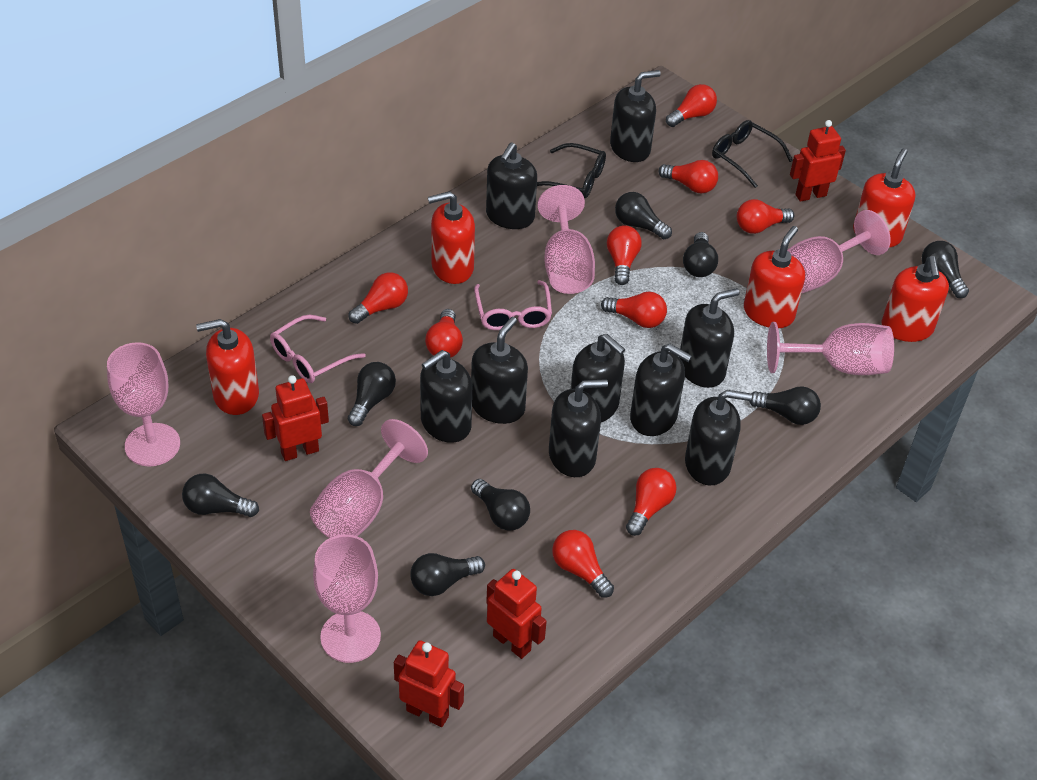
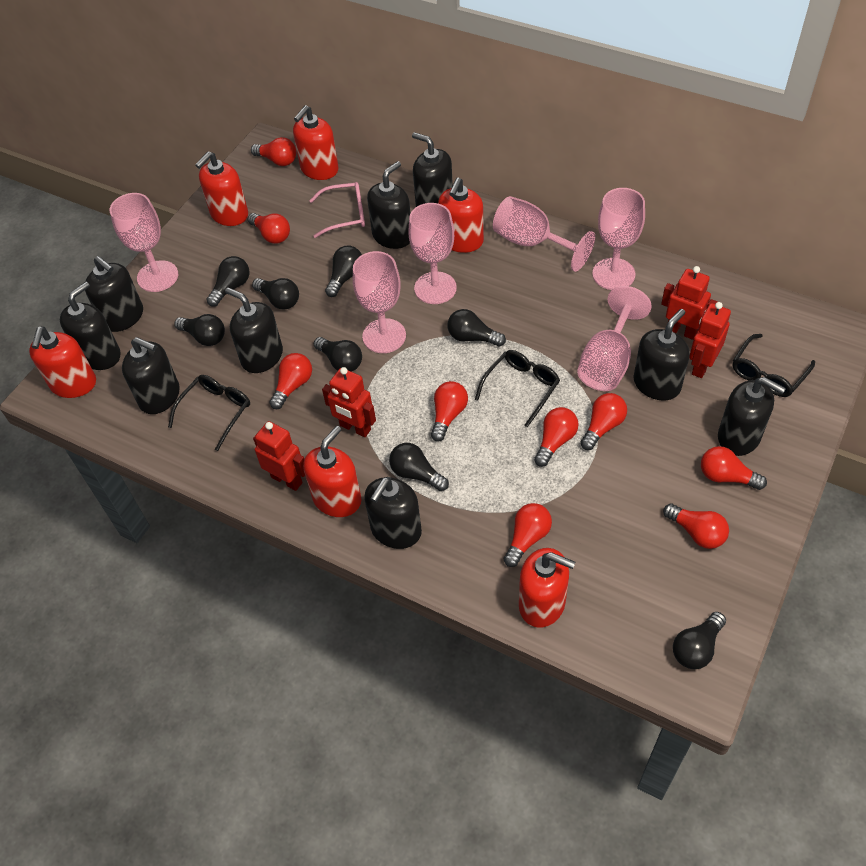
black glasses: 2 -> 3
pink glasses: 2 -> 1
red soap dispenser: 5 -> 6

